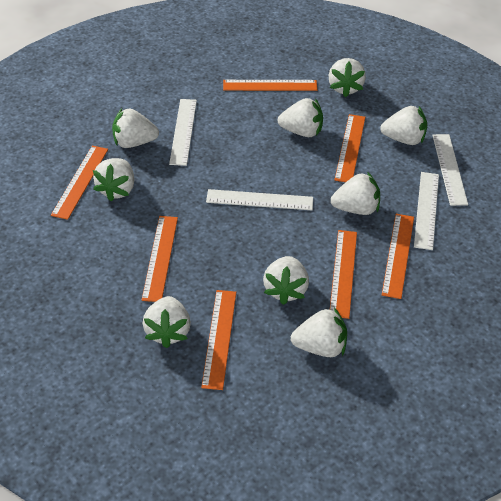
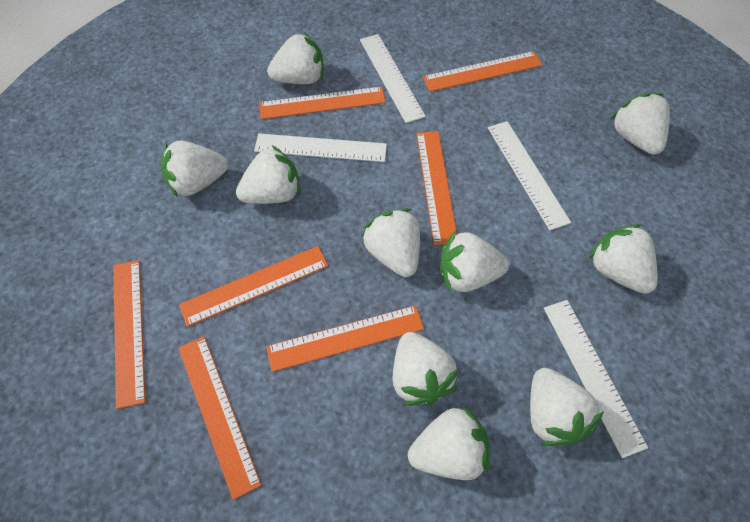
white strawberry: 9 -> 10

